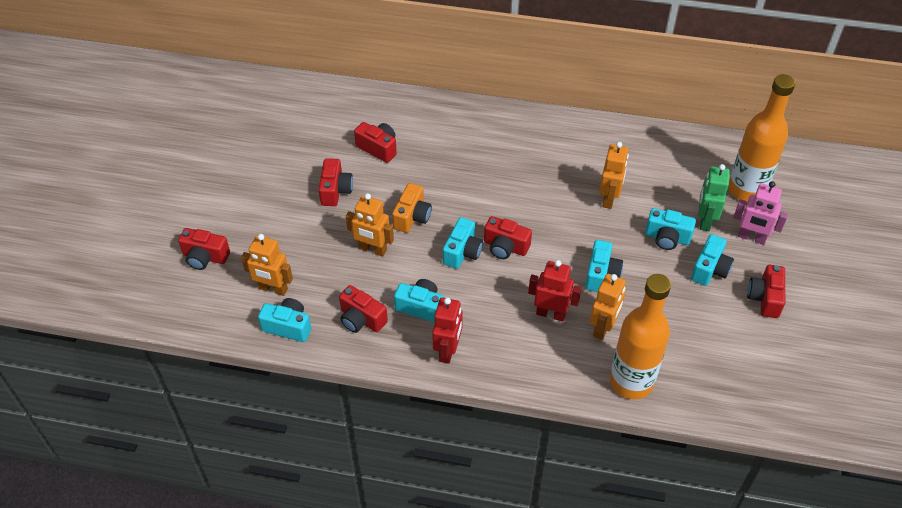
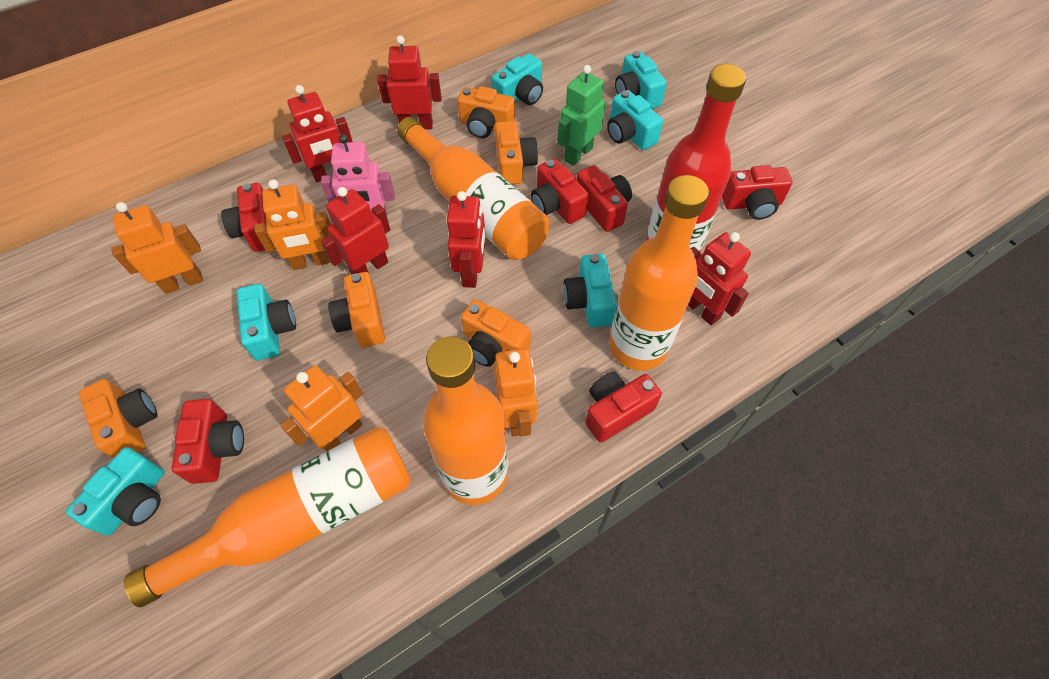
orange bottle: 2 -> 4
orange camera: 1 -> 5
red bottle: 0 -> 1
red robot: 2 -> 5

